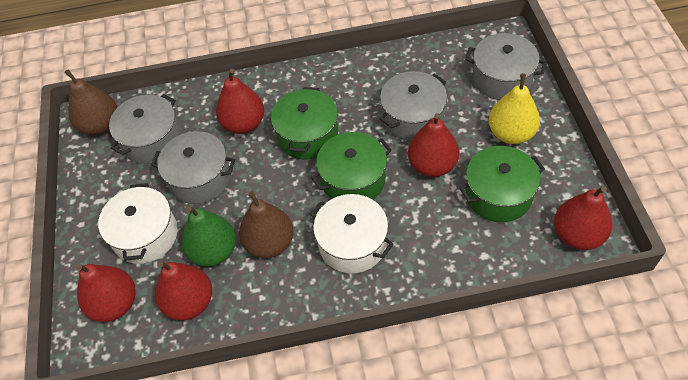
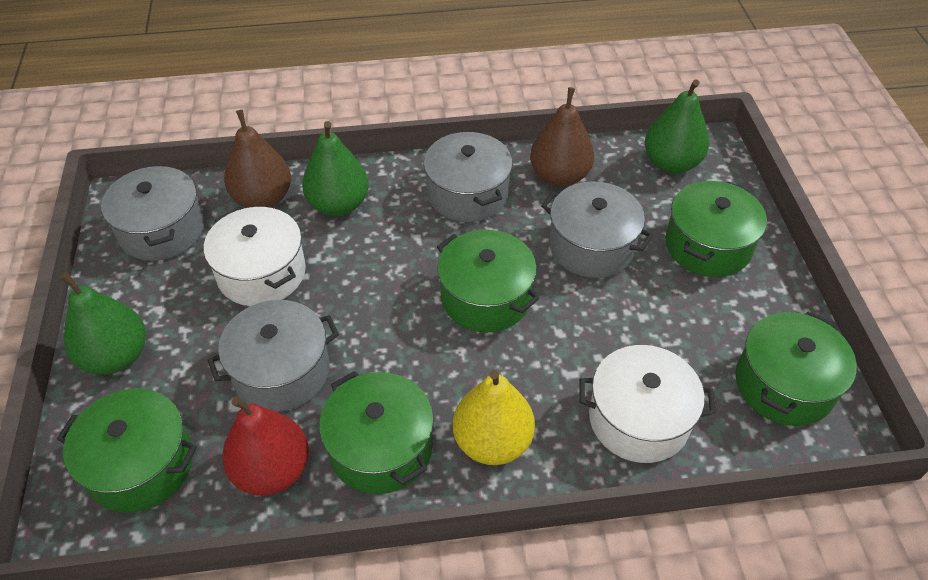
green pear: 1 -> 3
green pot: 3 -> 5
red pear: 5 -> 1

